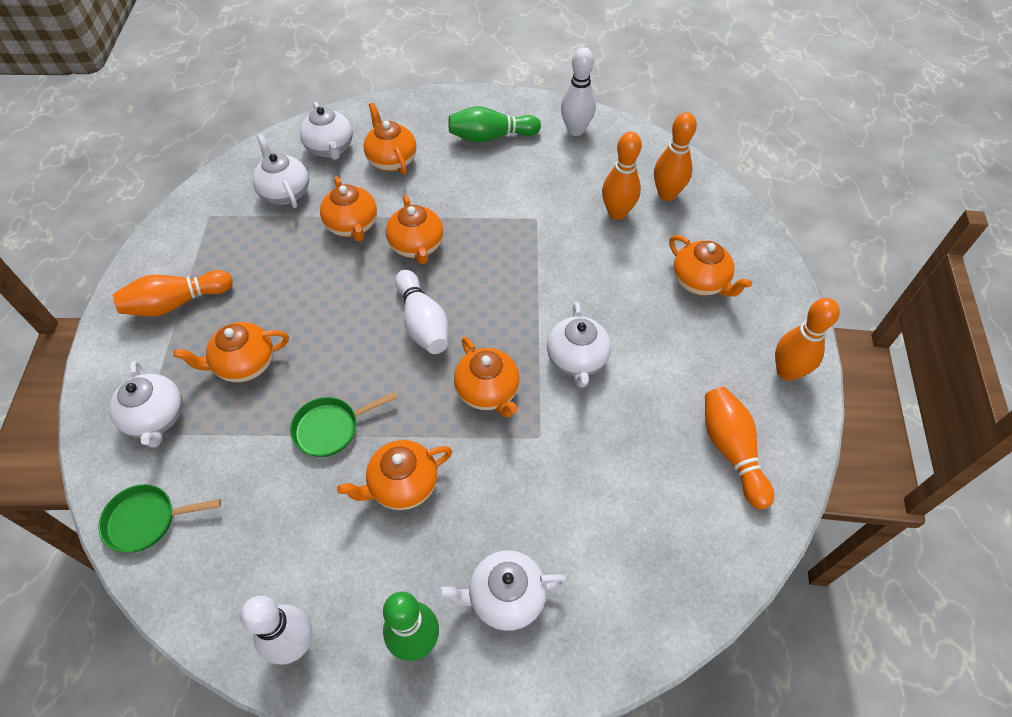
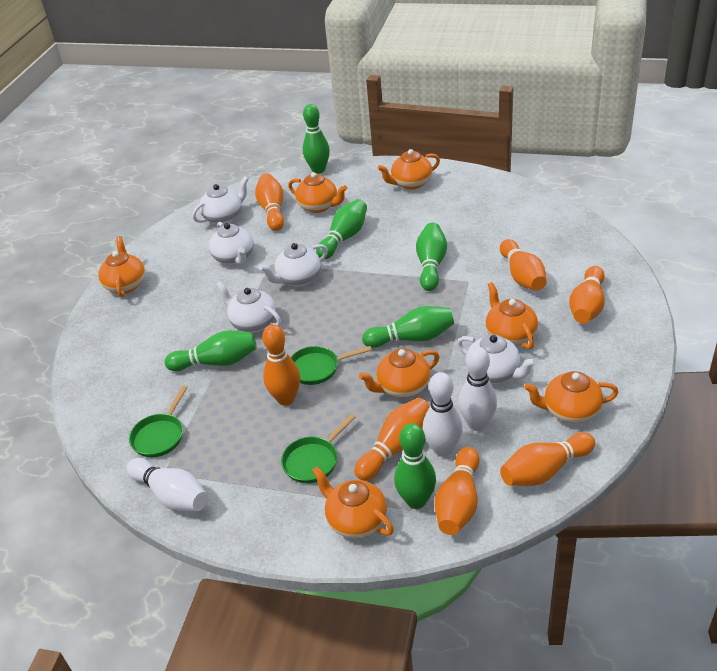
green bowling pin: 2 -> 6
green pan: 2 -> 3
orange bowling pin: 5 -> 7

